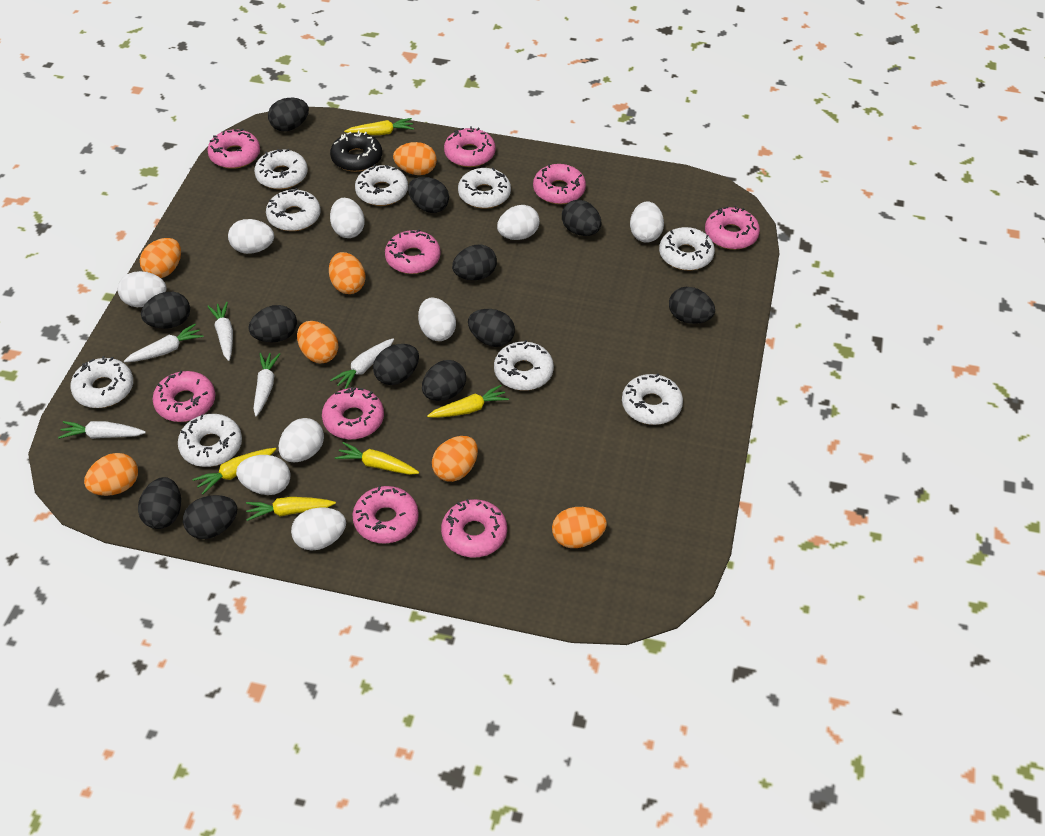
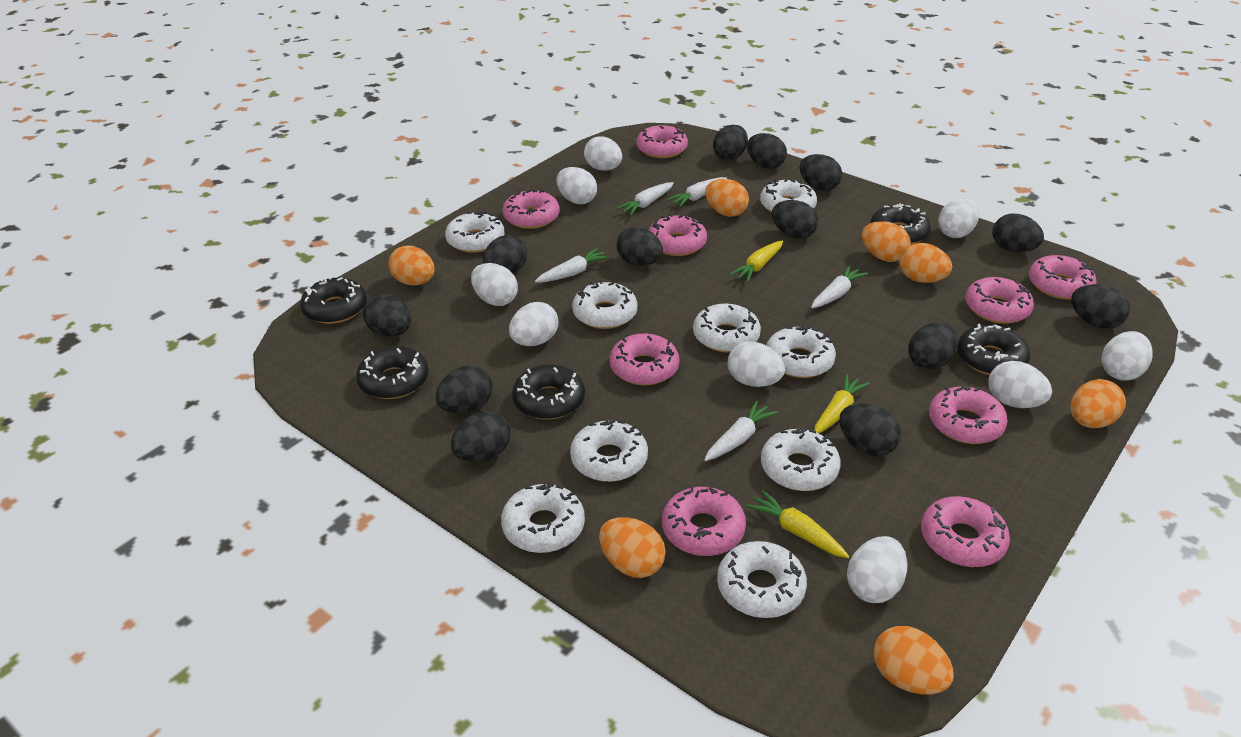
black donut: 1 -> 5
black egg: 12 -> 13
yellow carrot: 5 -> 3

